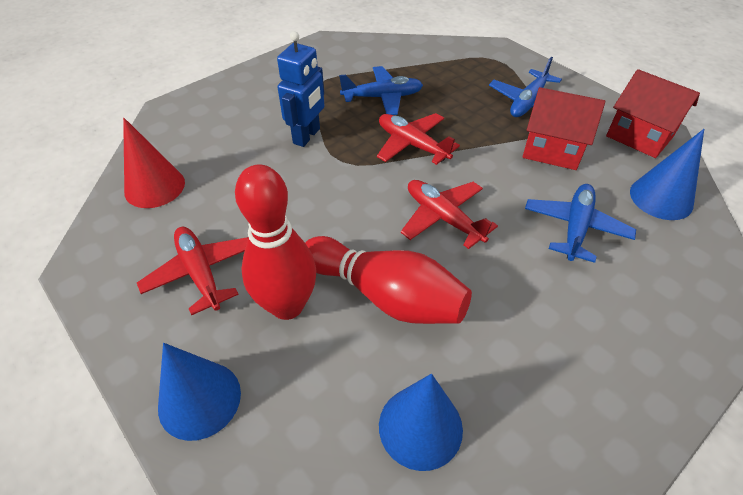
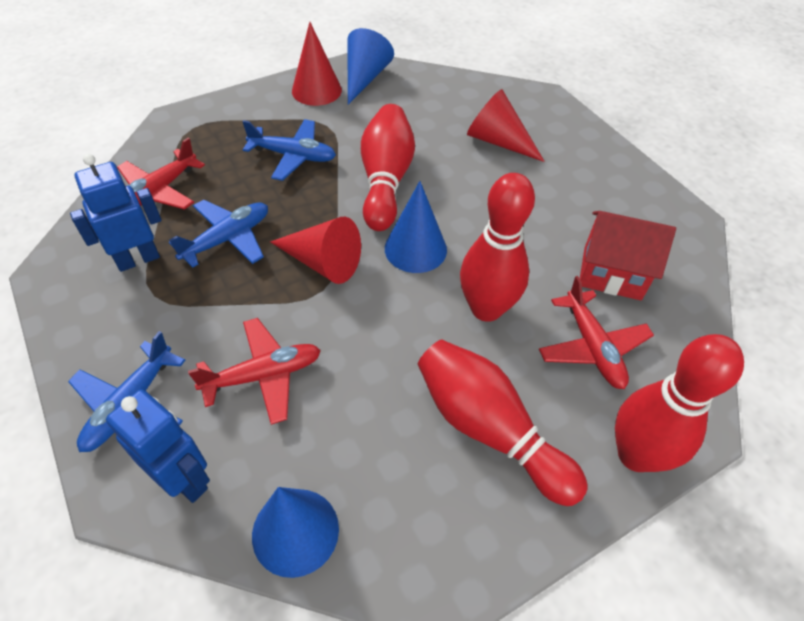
blue robot: 1 -> 2
red bowling pin: 2 -> 4
red cone: 1 -> 3
red house: 2 -> 1

